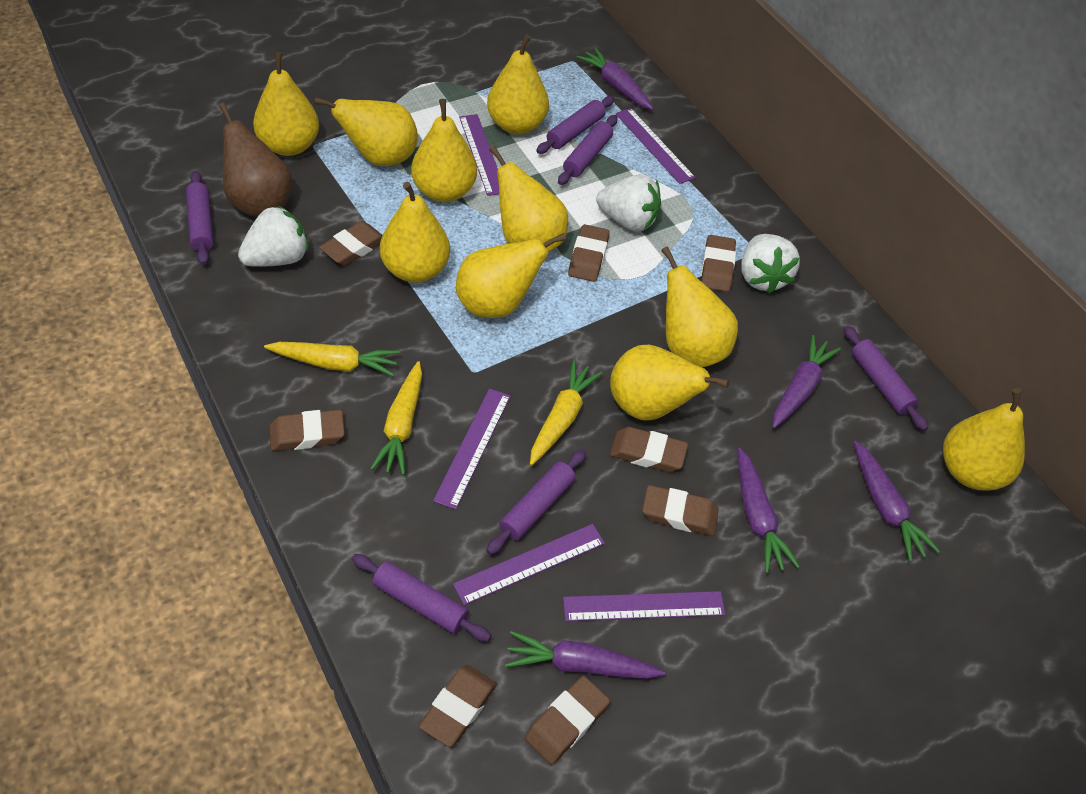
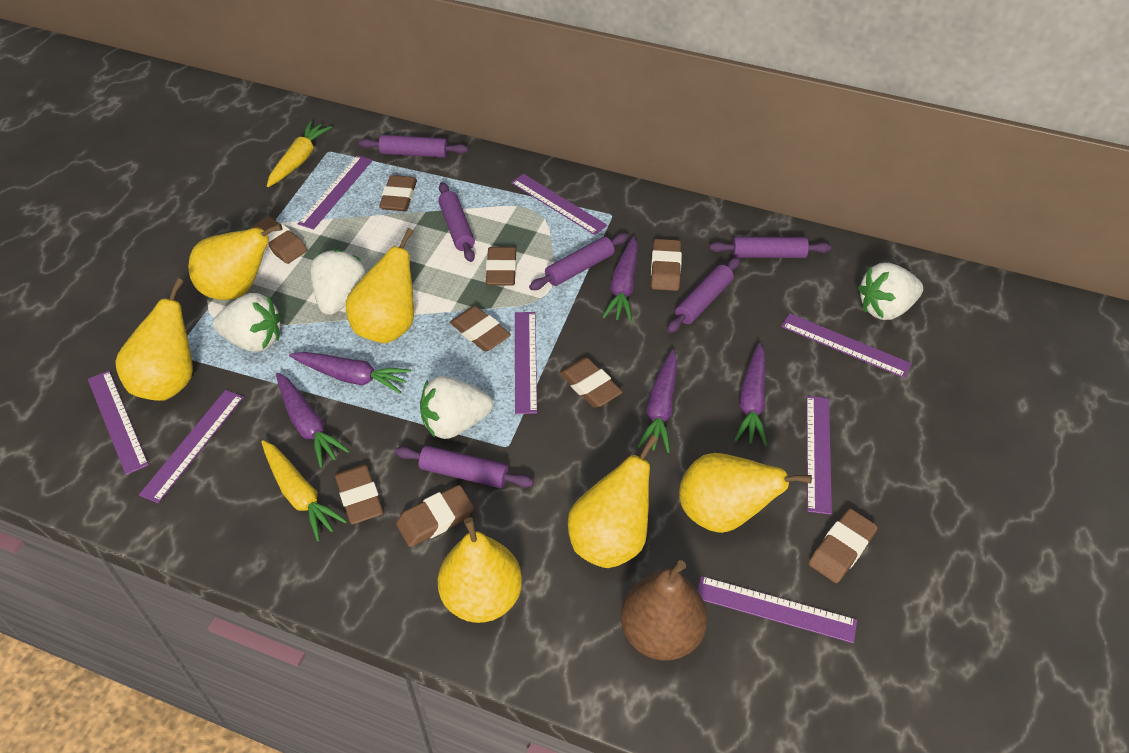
brown eraser: 8 -> 9
purple ruler: 5 -> 8
white strawberry: 3 -> 4
yellow carrot: 3 -> 2
yellow pear: 10 -> 6

